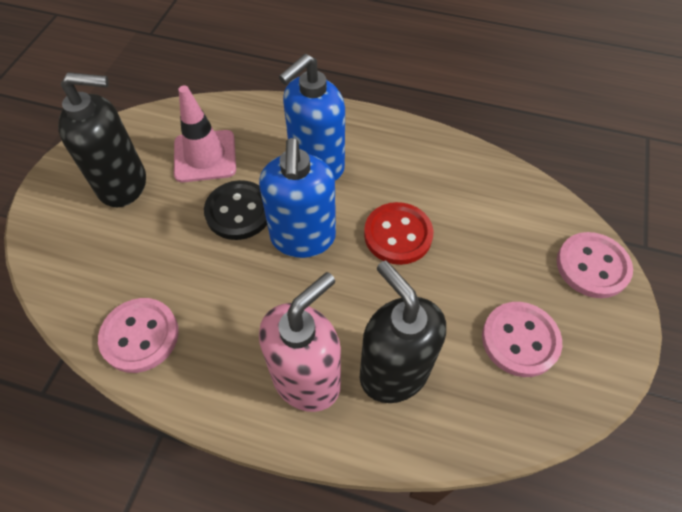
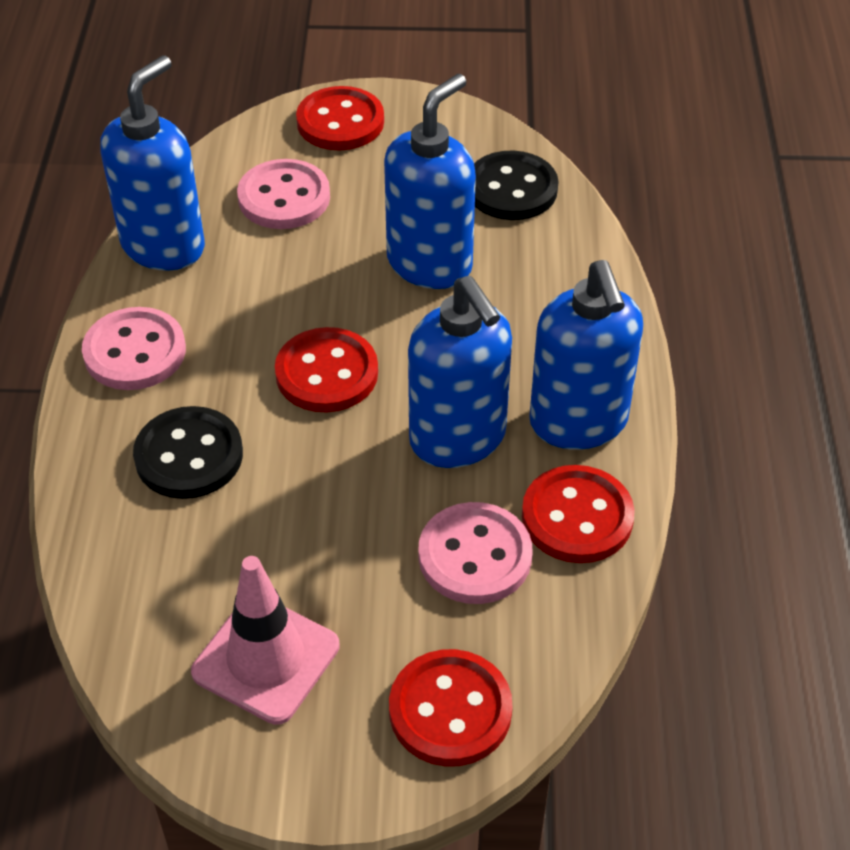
black button: 1 -> 2
black soap dispenser: 2 -> 0
blue soap dispenser: 2 -> 4
pink soap dispenser: 1 -> 0
red button: 1 -> 4

